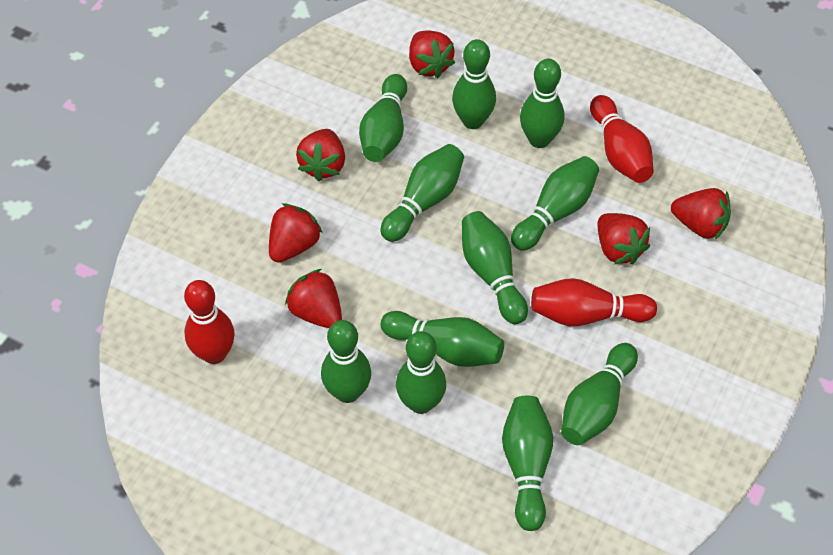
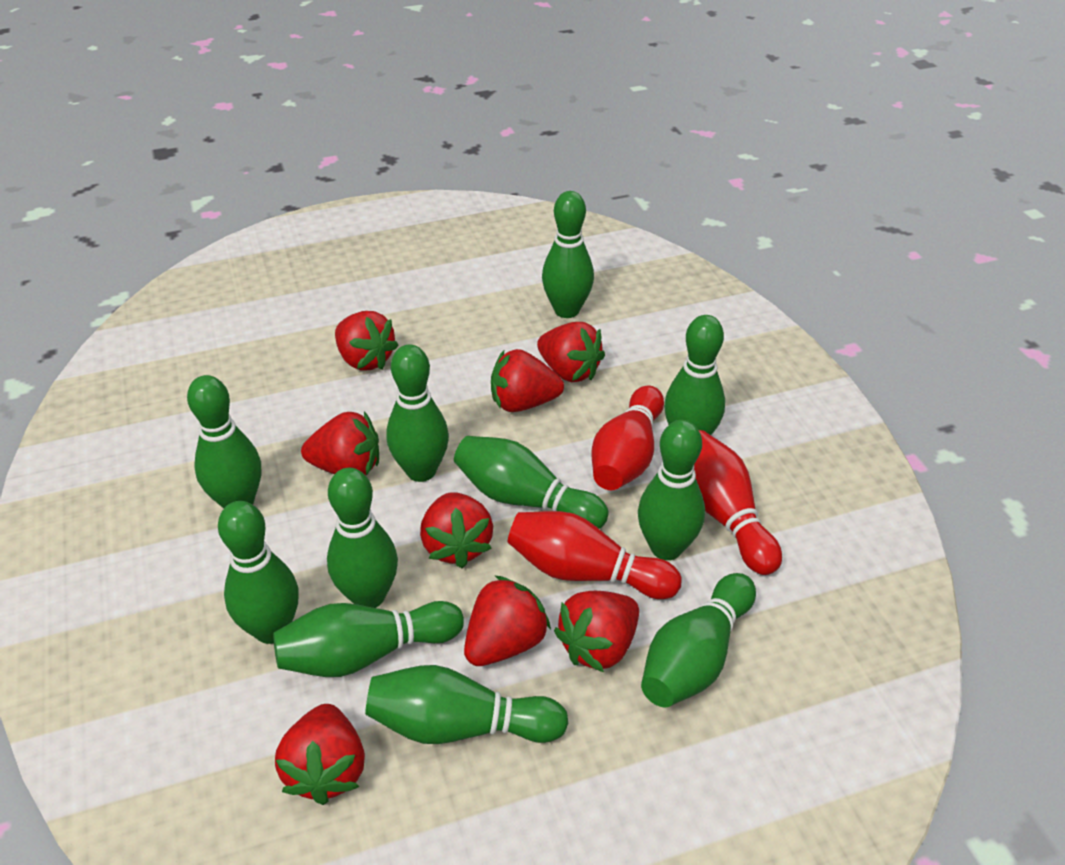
red strawberry: 6 -> 8

